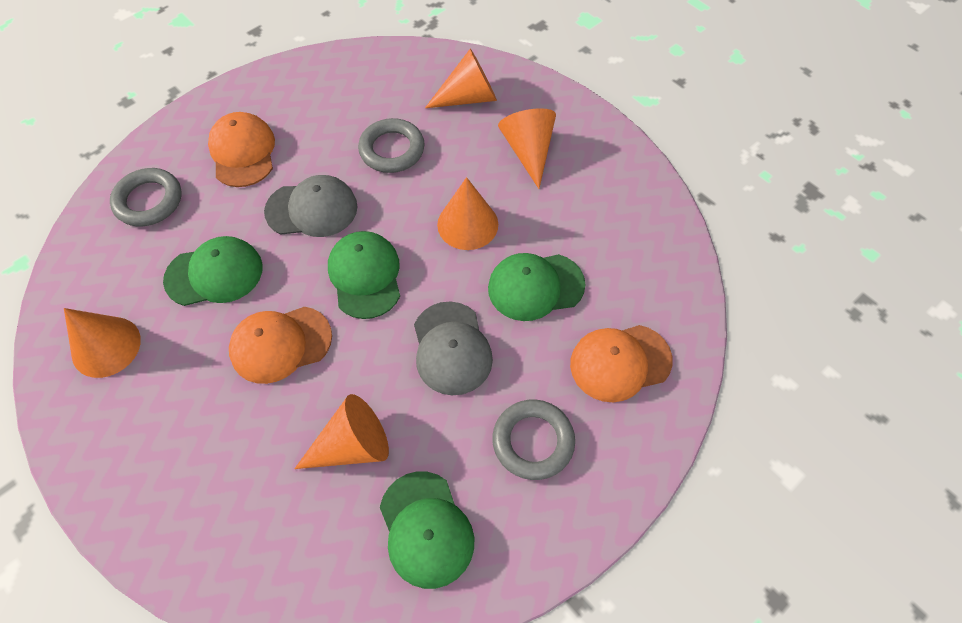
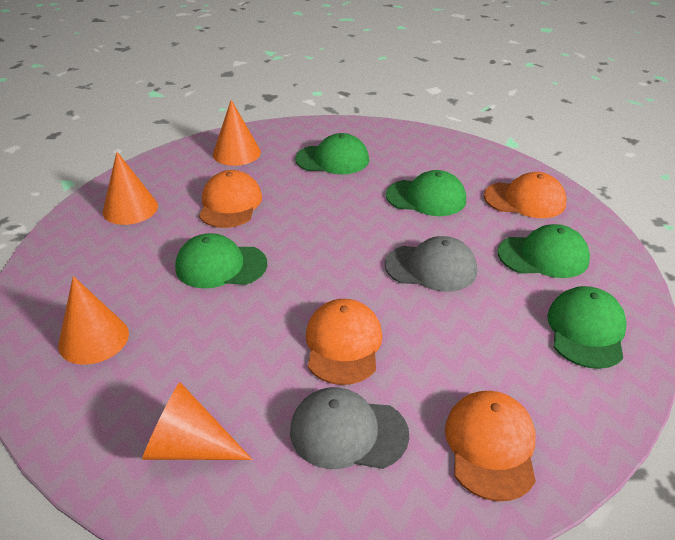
green cap: 4 -> 5
grey ring: 3 -> 0
orange cap: 3 -> 4
orange cone: 5 -> 4

